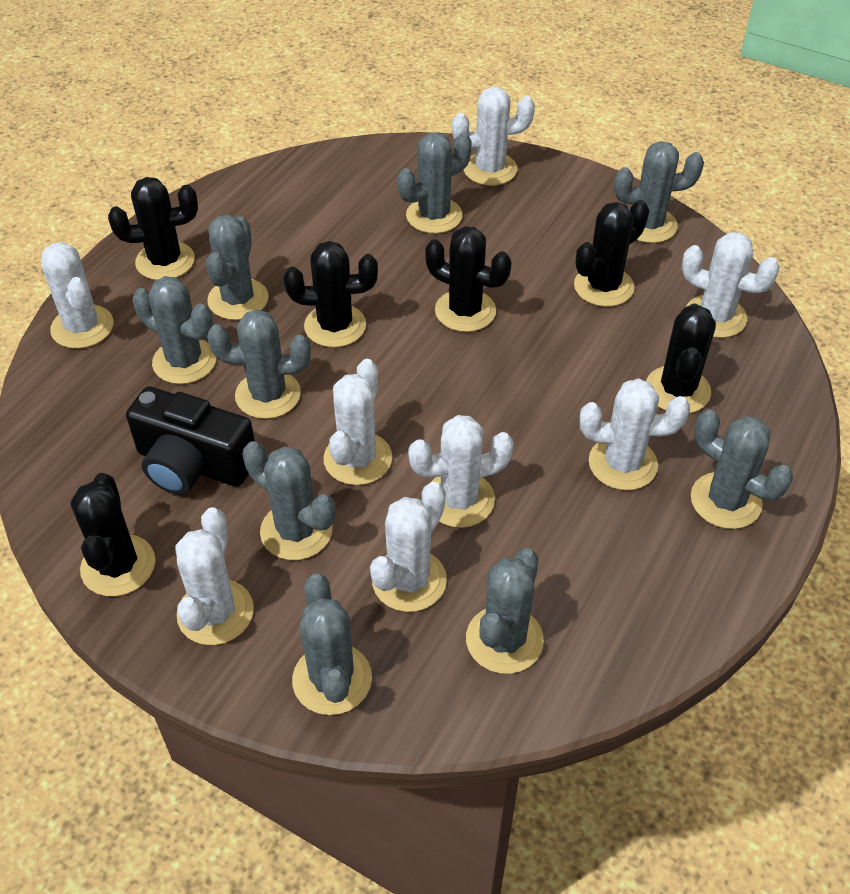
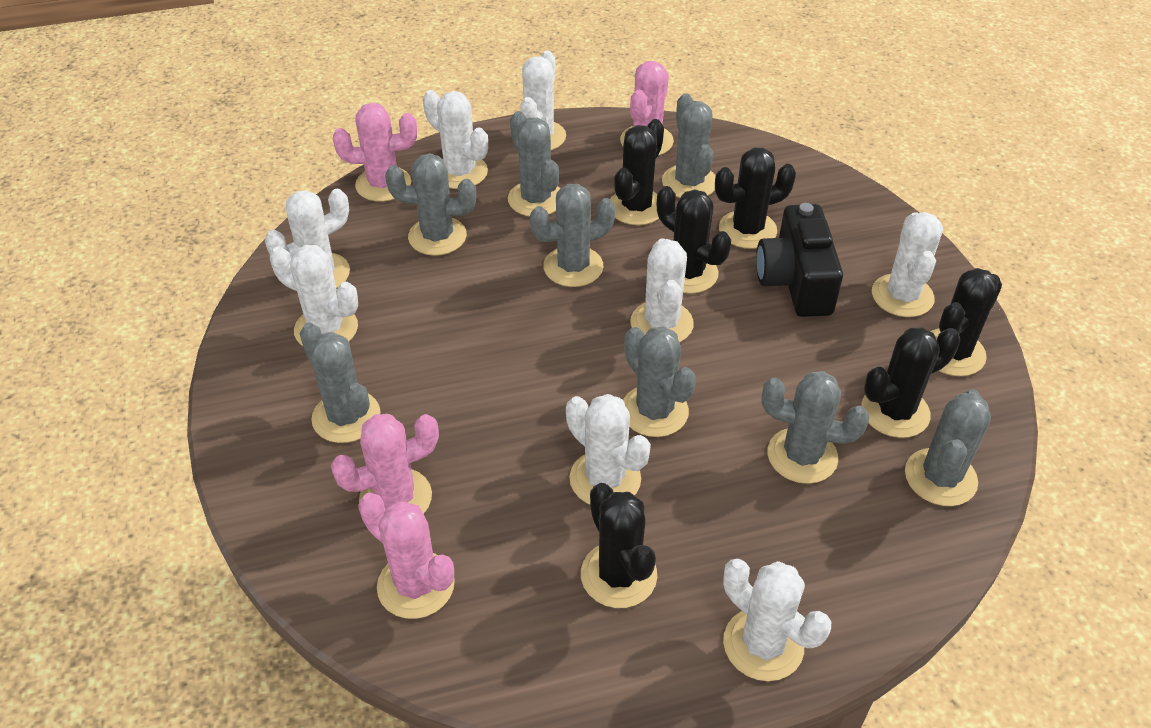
grey cactus: 9 -> 8
pink cactus: 0 -> 4

